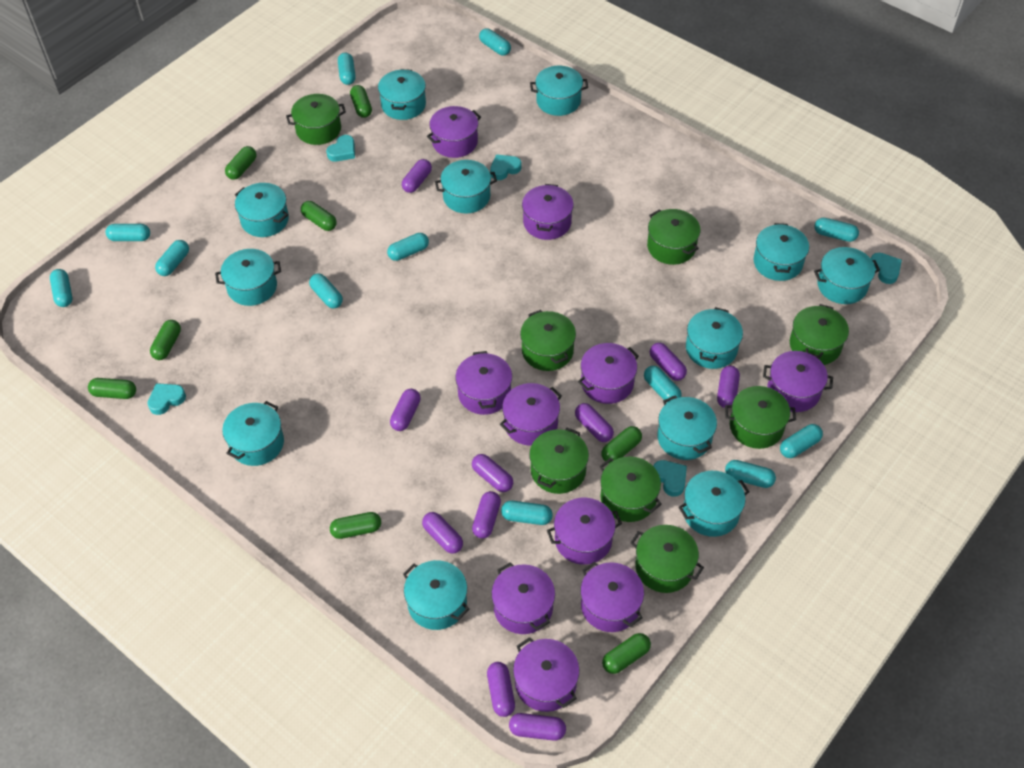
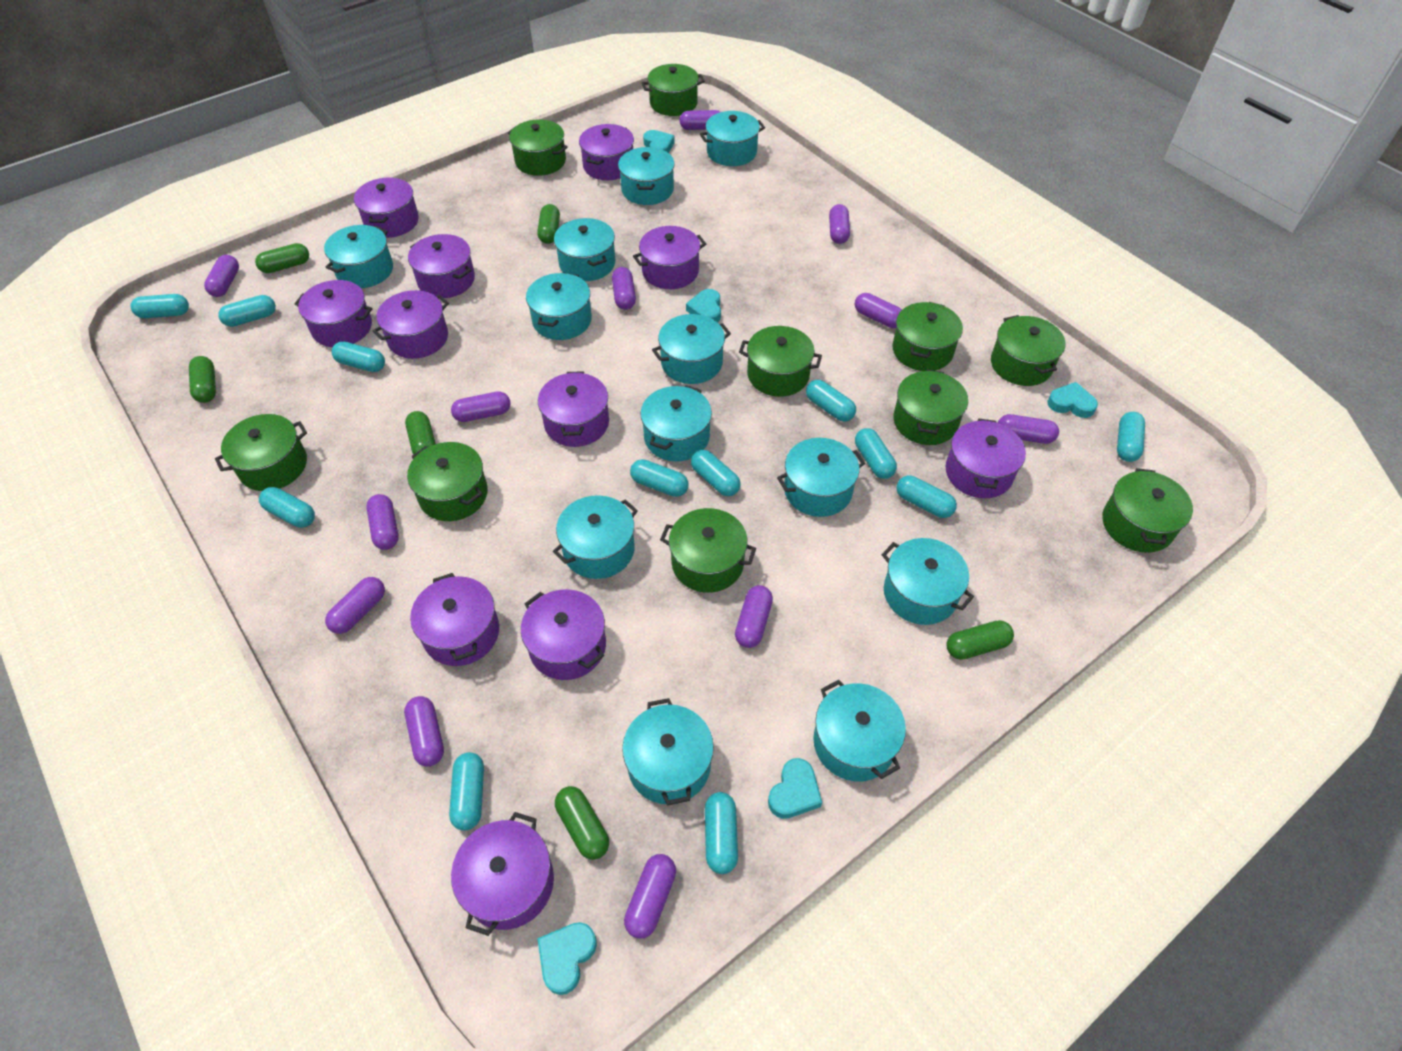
green capsule: 8 -> 6
green pot: 8 -> 10
purple capsule: 10 -> 12
purple pot: 10 -> 11

